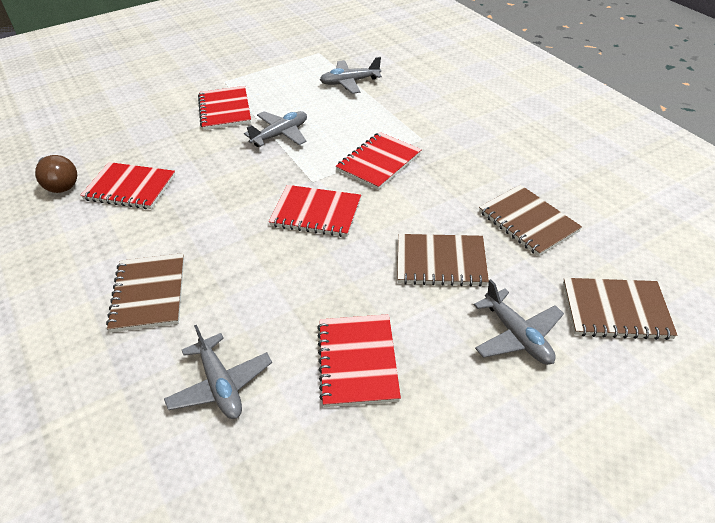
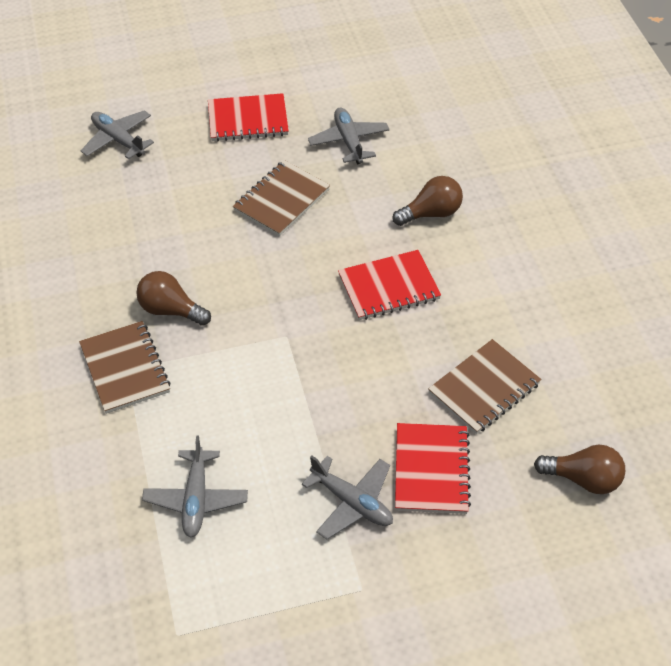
brown light bulb: 1 -> 3
brown notebook: 4 -> 3
red notebook: 5 -> 3

